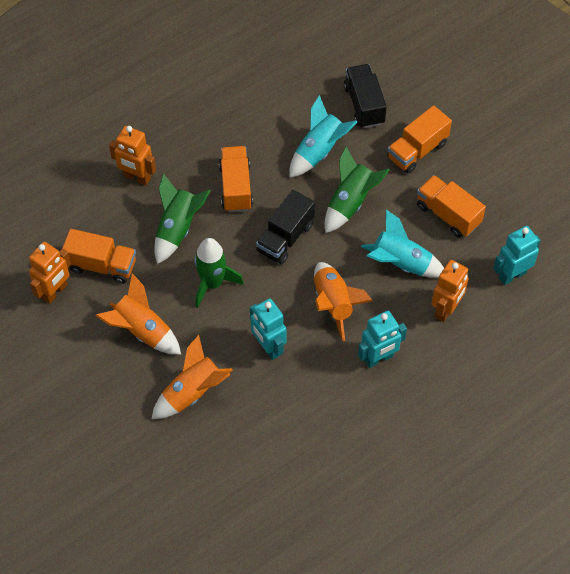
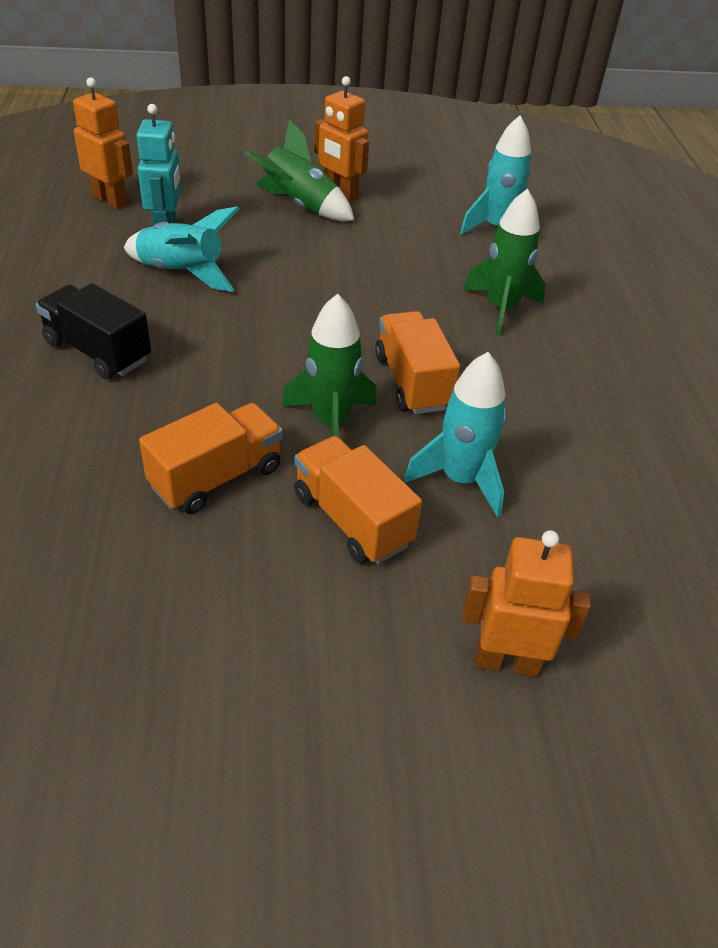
black truck: 2 -> 1
orange rocket: 3 -> 0
orange truck: 4 -> 3
turquoise robot: 3 -> 1
turquoise rocket: 2 -> 3

